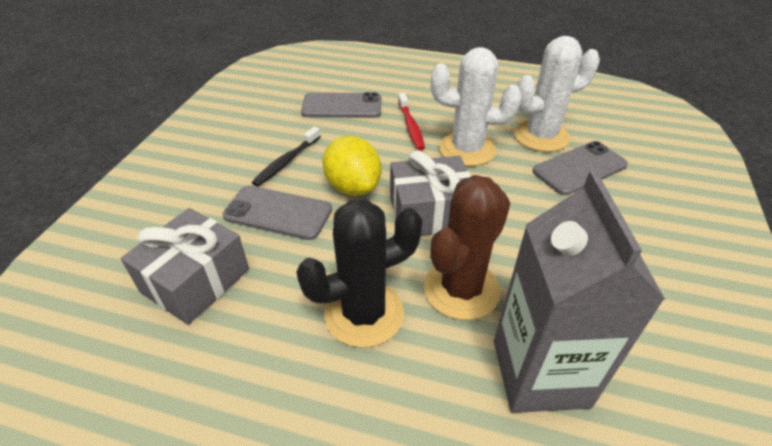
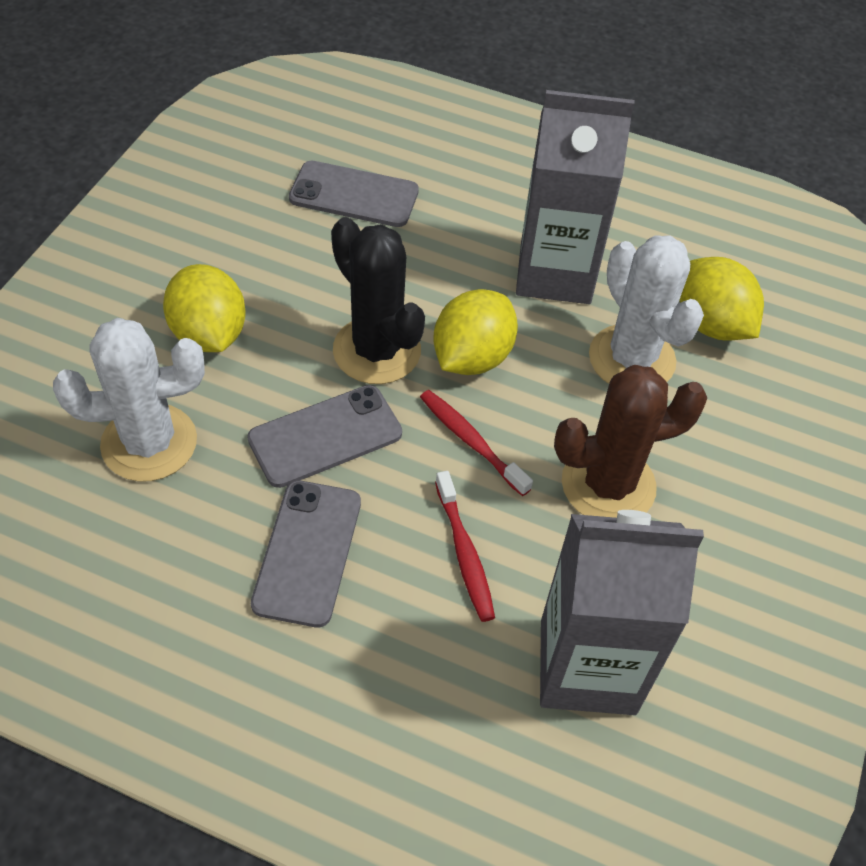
black toothbrush: 1 -> 0
grey carton: 1 -> 2
grey gift: 2 -> 0
red toothbrush: 1 -> 2
yellow lemon: 1 -> 3

